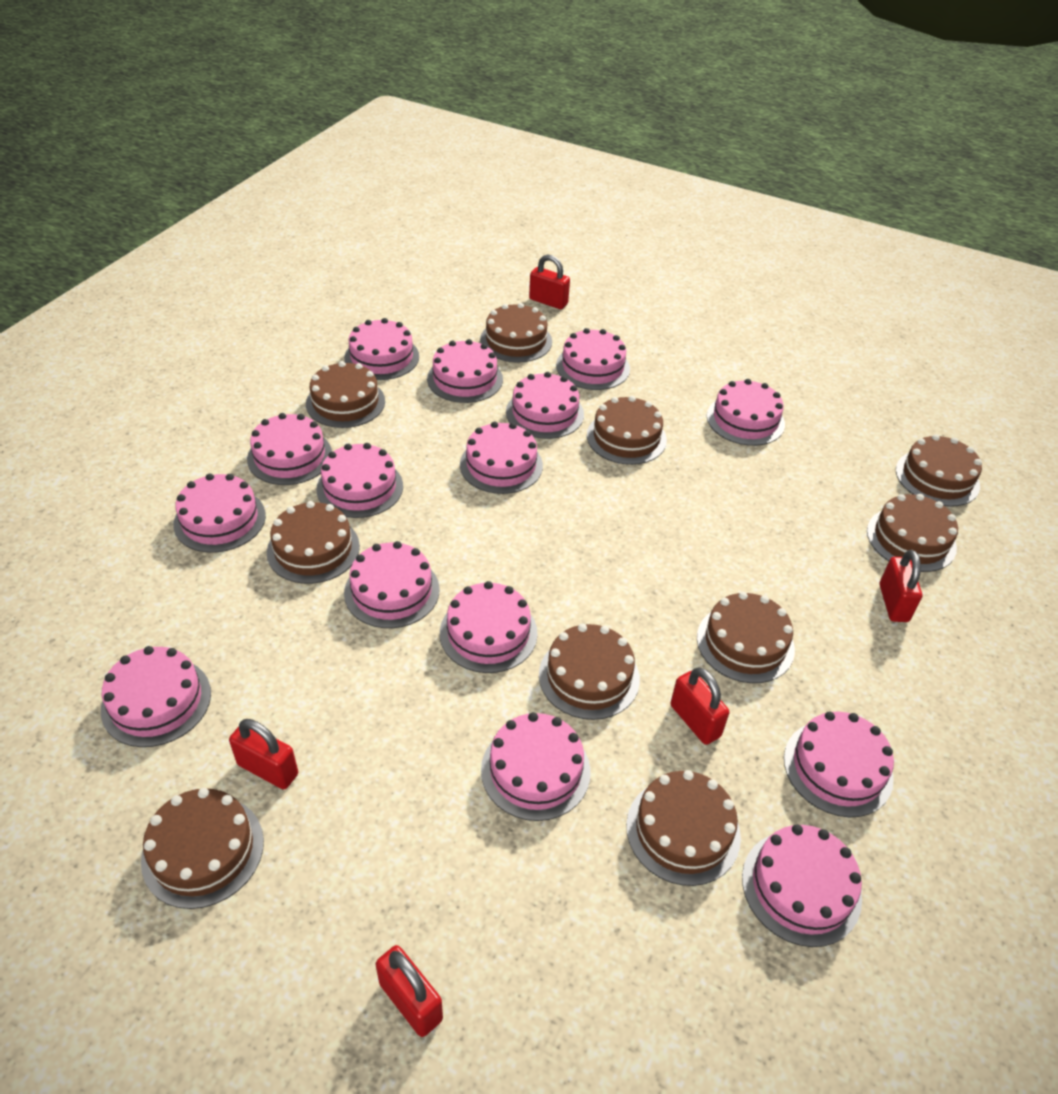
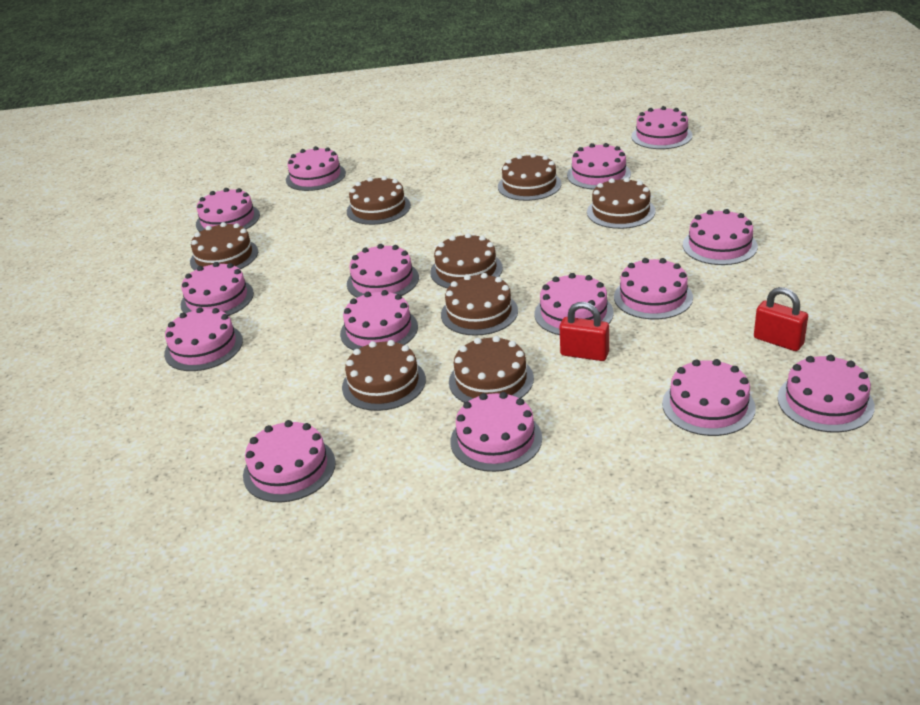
brown cake: 10 -> 8
red padlock: 5 -> 2

